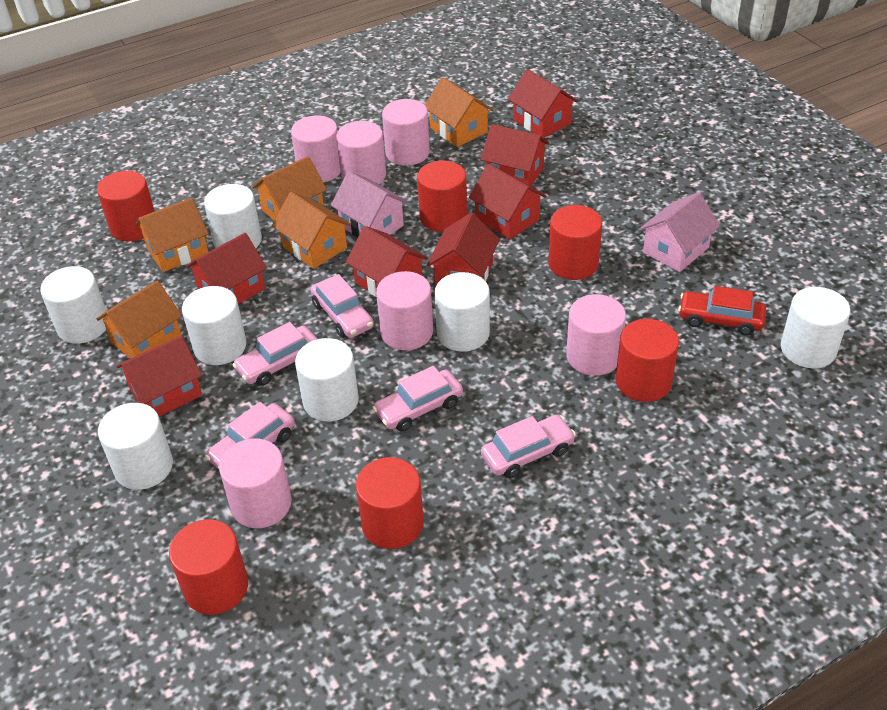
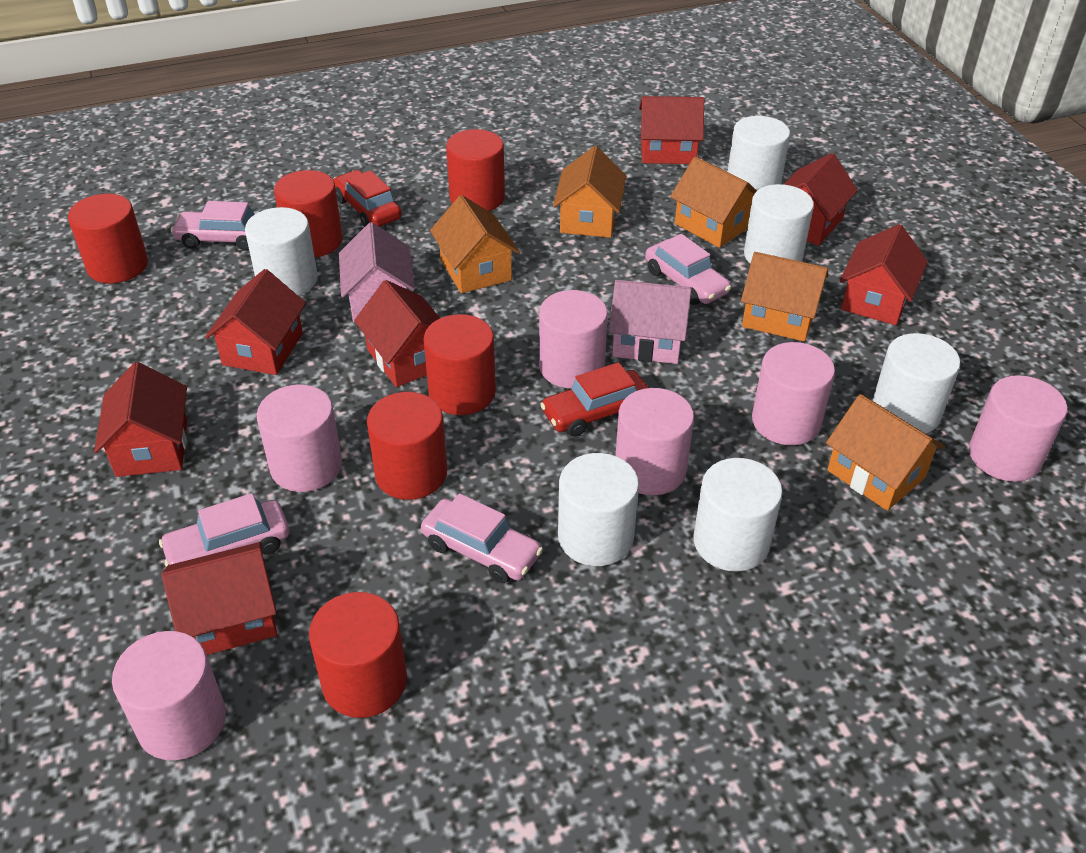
pink car: 5 -> 4
red car: 1 -> 2
white cylinder: 7 -> 6

